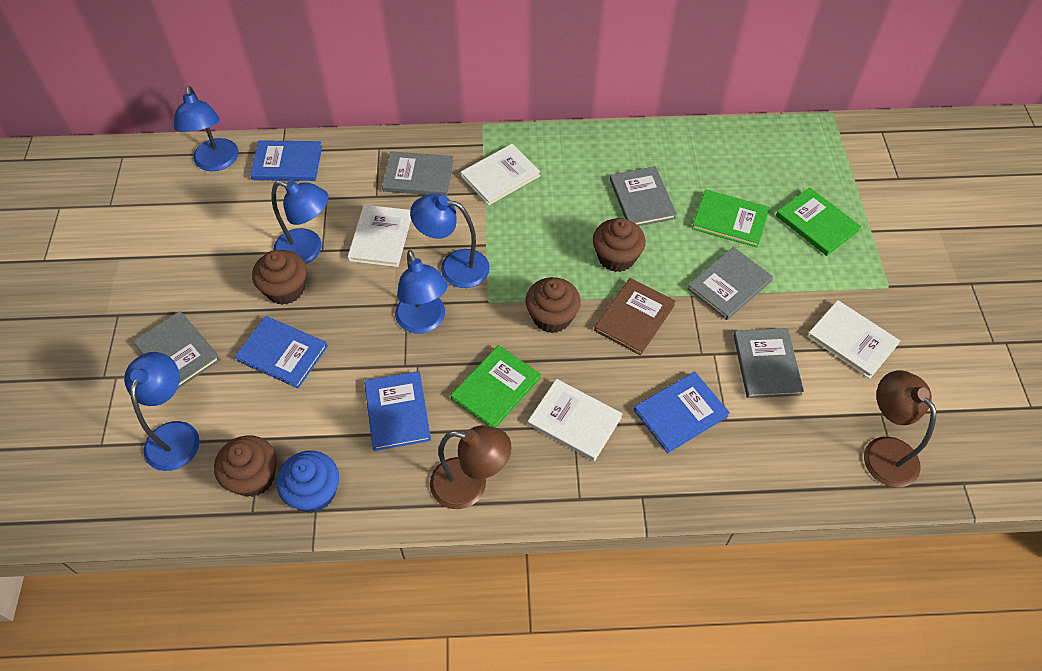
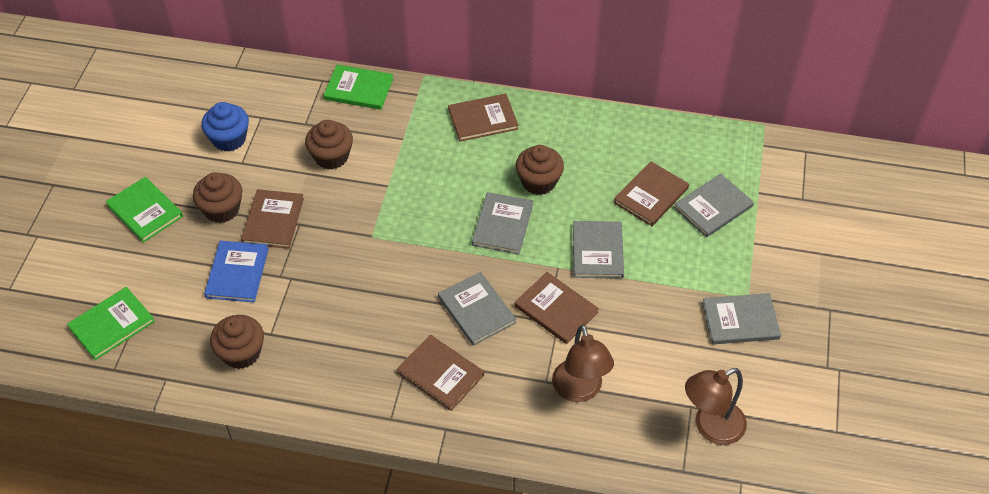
blue book: 4 -> 1
blue lamp: 5 -> 0
brown book: 1 -> 5
white book: 4 -> 0

